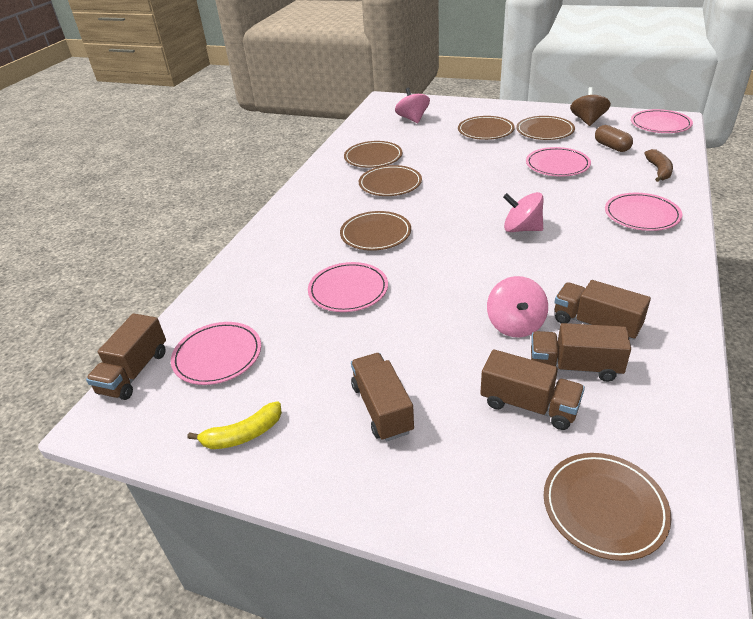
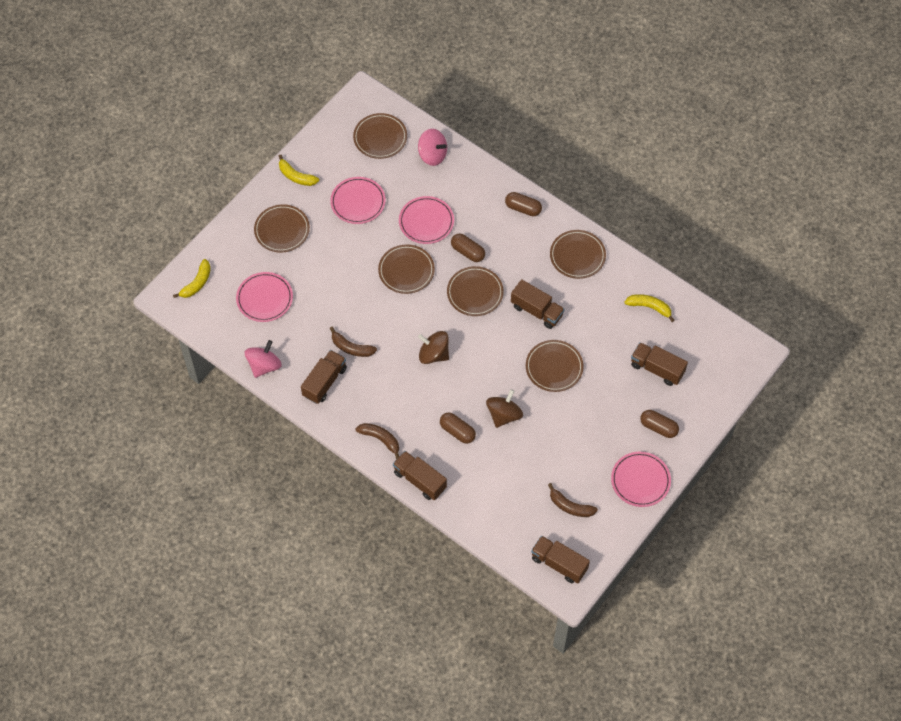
brown banana: 1 -> 3
brown capsule: 1 -> 4
brown spinning top: 1 -> 2
pink plate: 5 -> 4
pink spinning top: 3 -> 2
yellow banana: 1 -> 3

